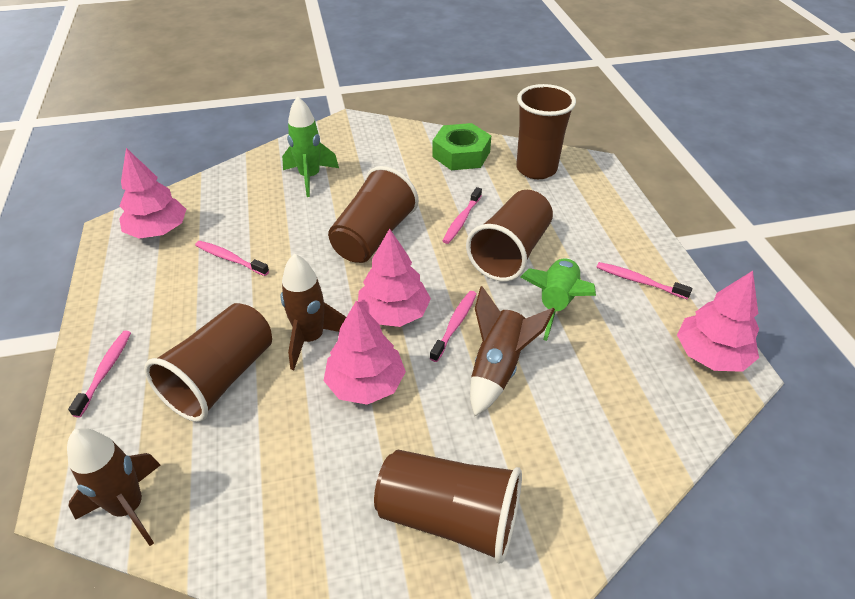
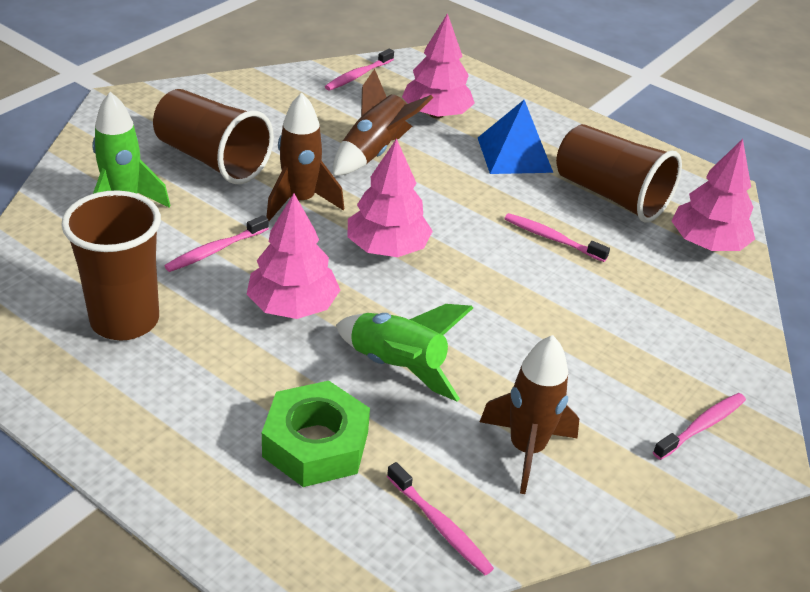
blue pyramid: 0 -> 1
brown cup: 5 -> 3

